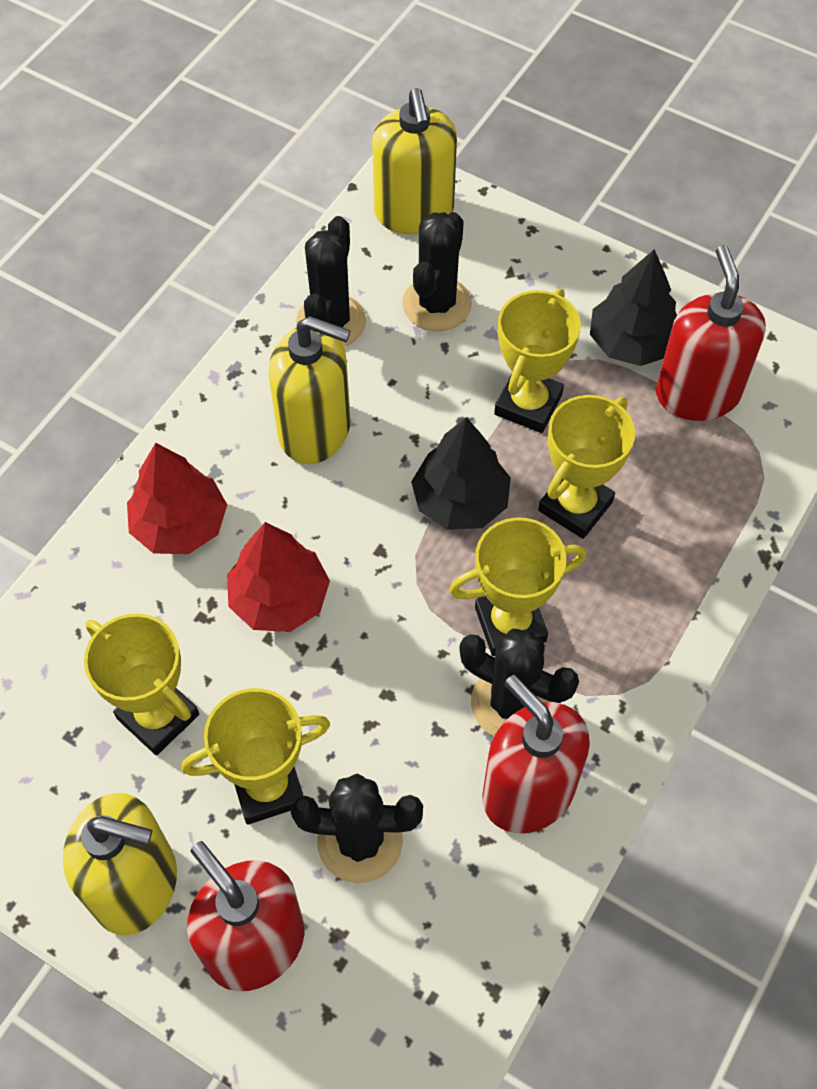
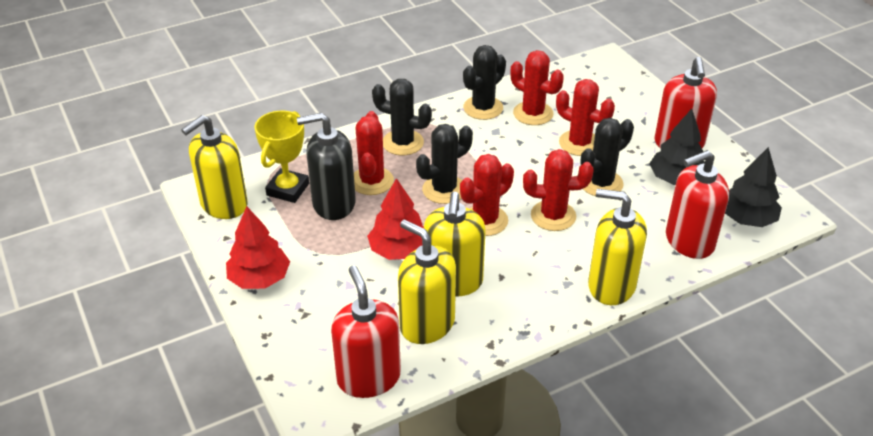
black soap dispenser: 0 -> 1
red cactus: 0 -> 5
yellow soap dispenser: 3 -> 4
yellow trophy: 5 -> 1

